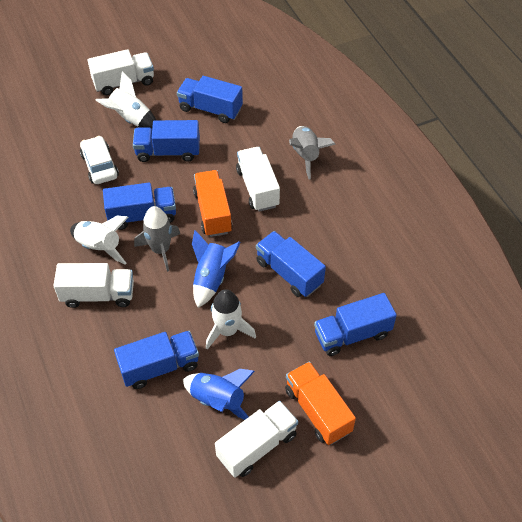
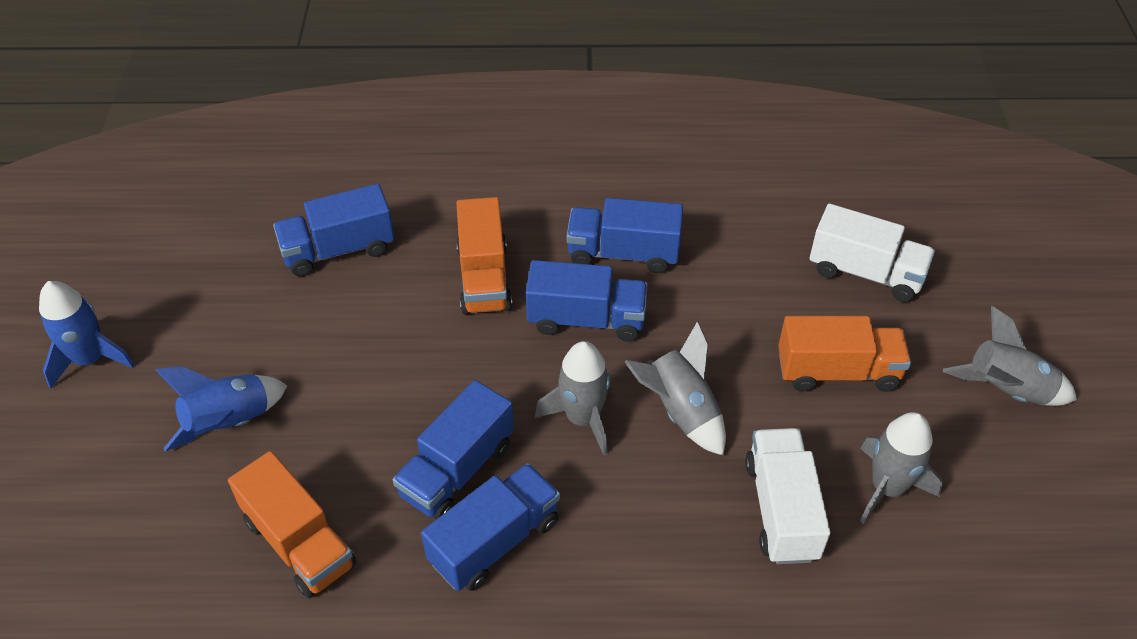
blue truck: 6 -> 5
grey rocket: 2 -> 4
orange truck: 2 -> 3
white car: 1 -> 0
white rocket: 3 -> 0
white truck: 4 -> 2

